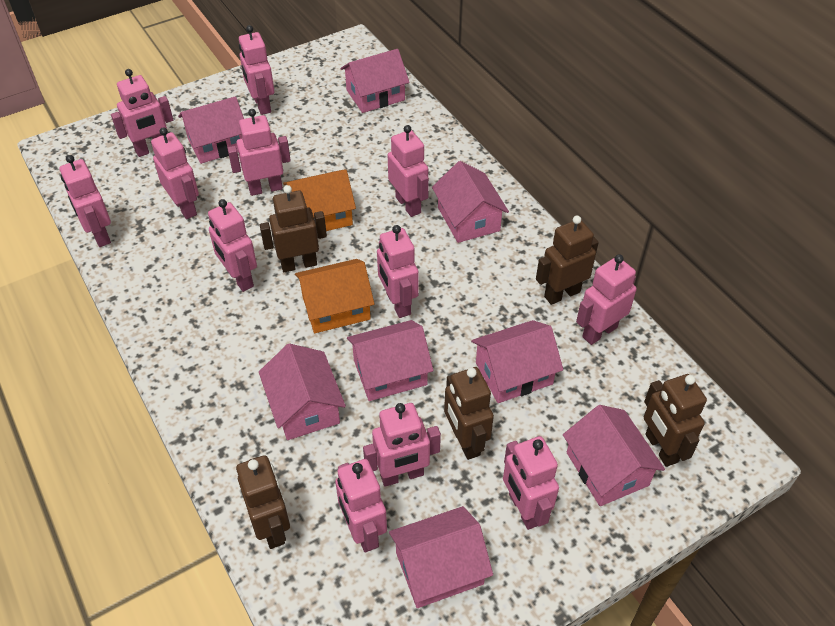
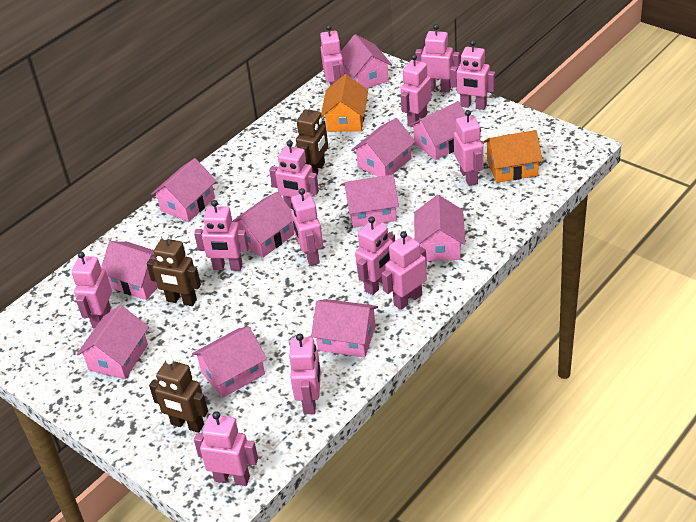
brown robot: 5 -> 3
pink house: 8 -> 11
pink robot: 12 -> 13

